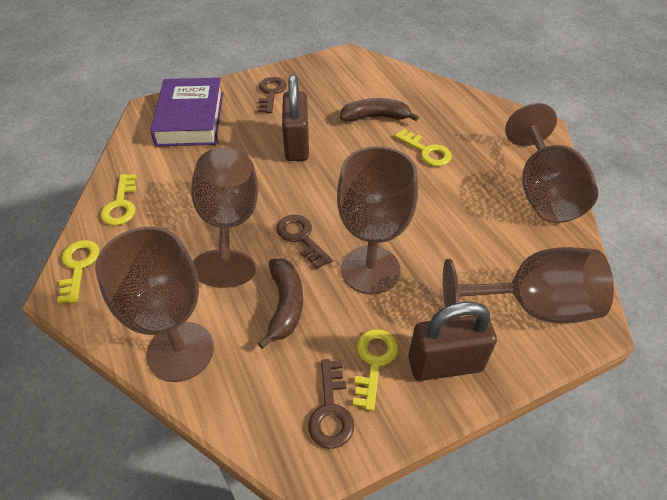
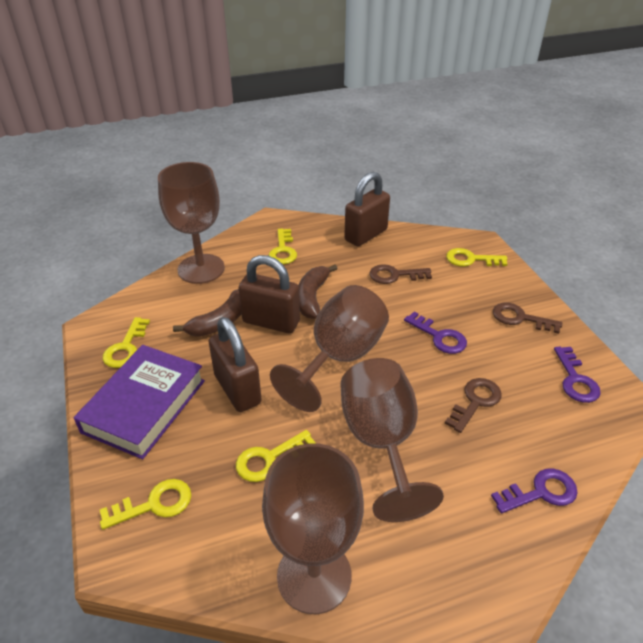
brown goblet: 5 -> 4
brown padlock: 2 -> 3
purple key: 0 -> 3
yellow key: 4 -> 5

